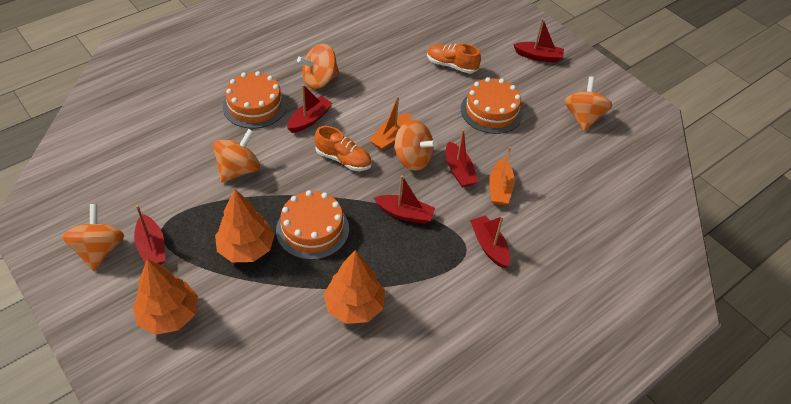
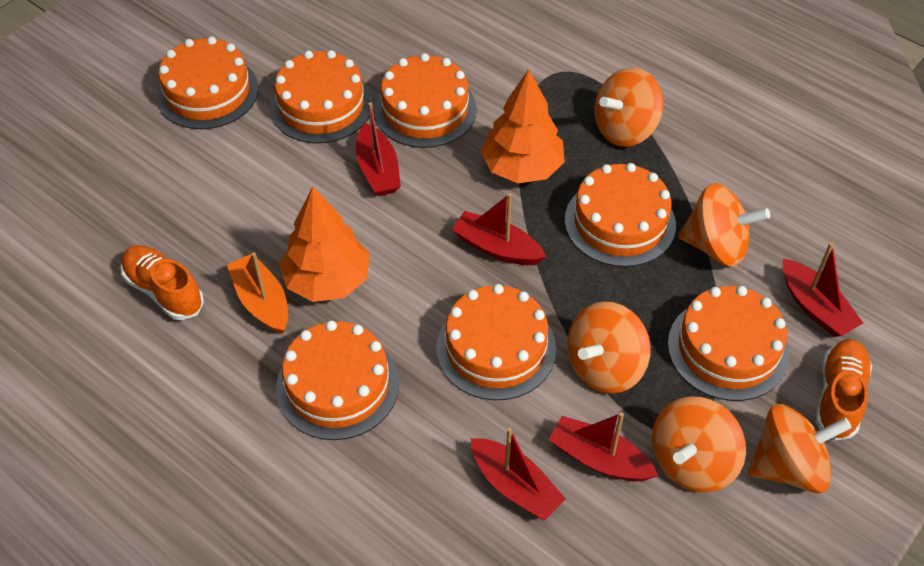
orange boat: 2 -> 1
orange cake: 3 -> 7
orange tree: 3 -> 2
red boat: 6 -> 5

